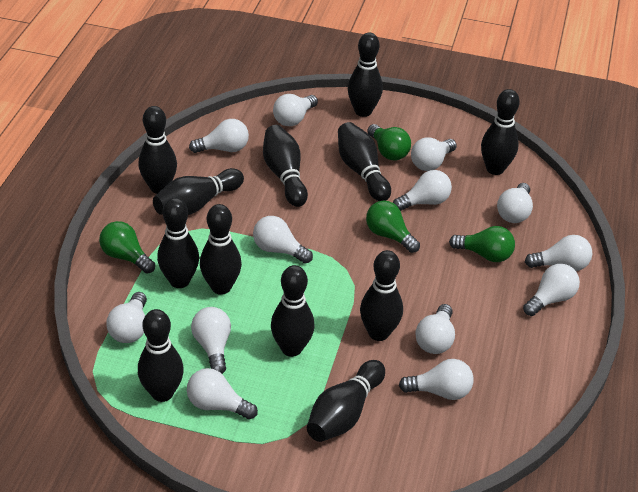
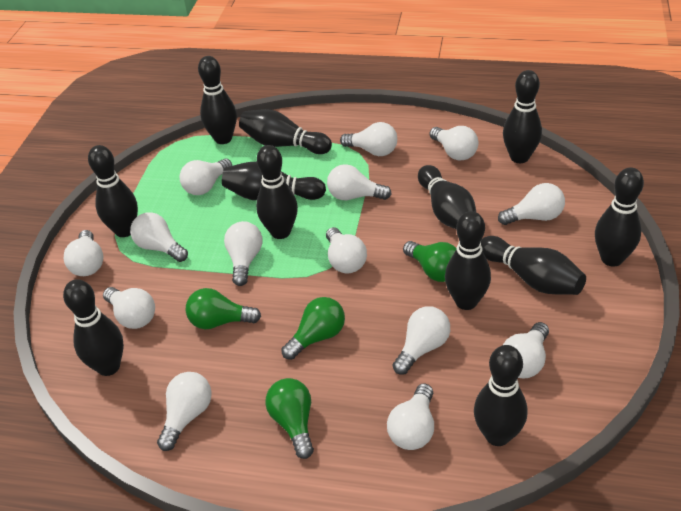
white light bulb: 13 -> 14

